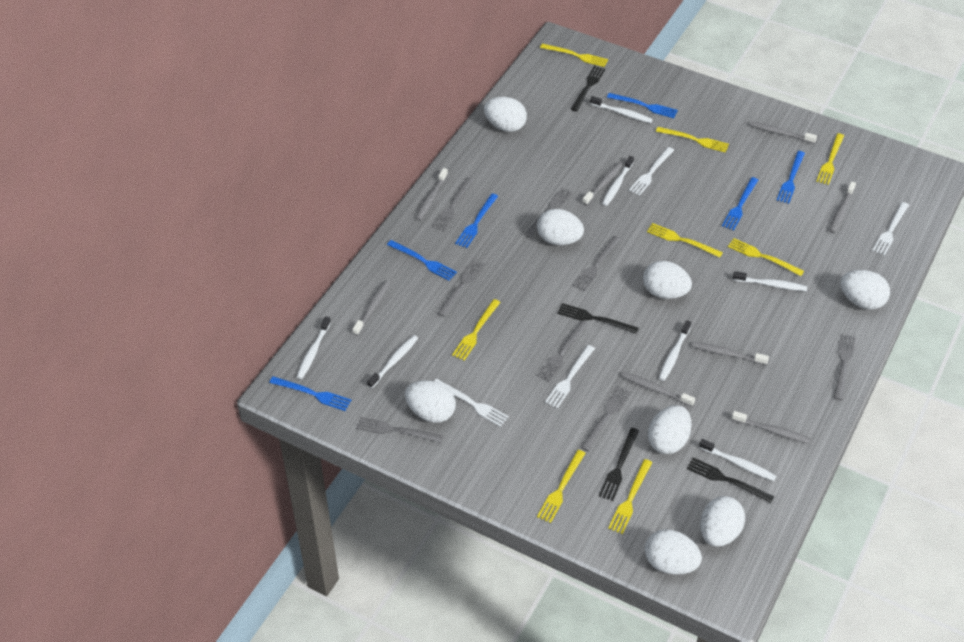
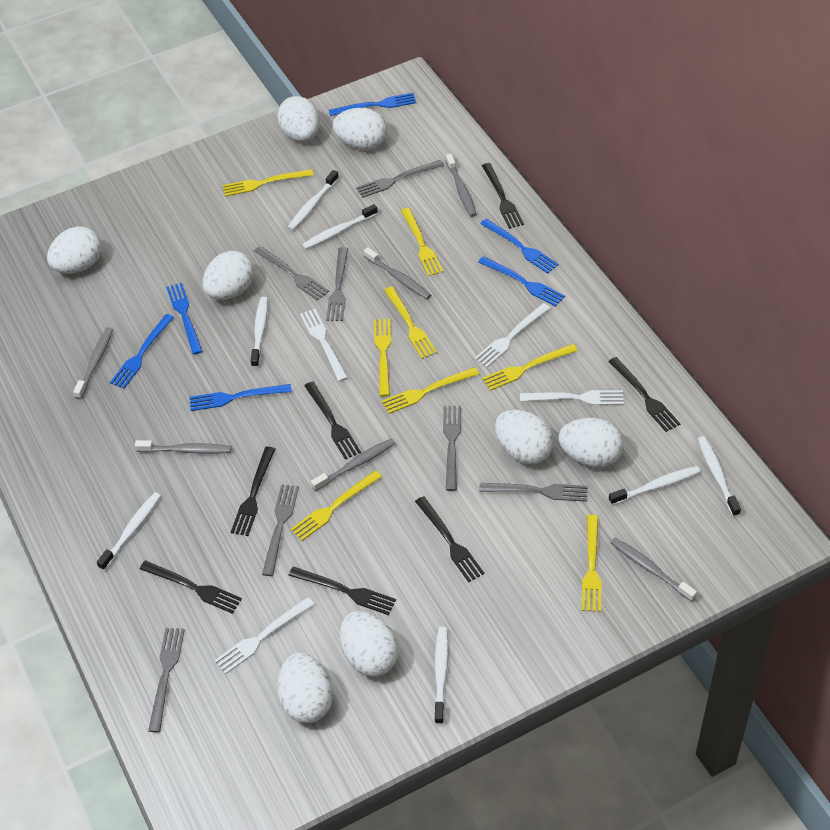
black fork: 4 -> 7
grey fork: 8 -> 7
grey toothbrush: 8 -> 6

